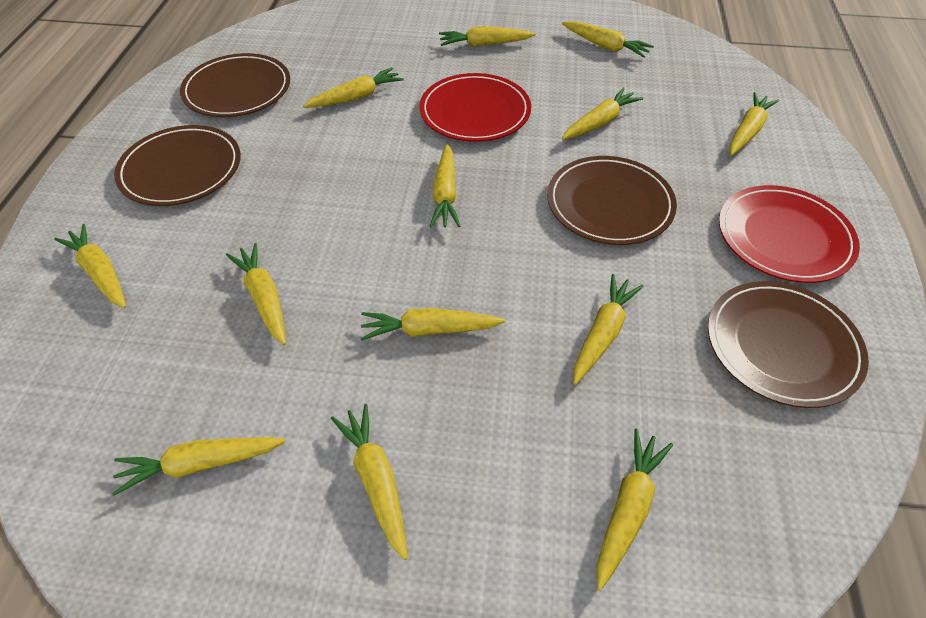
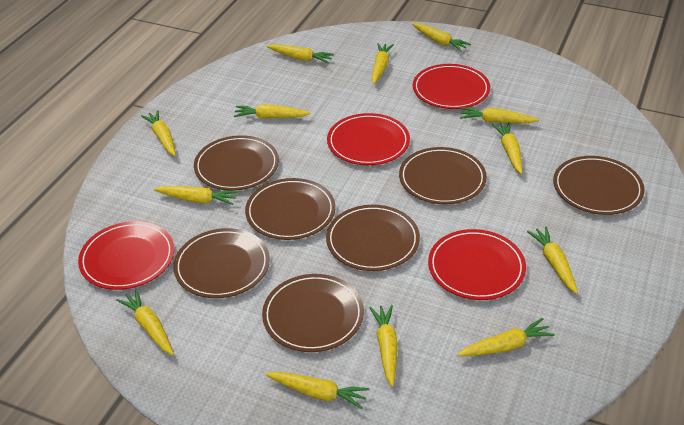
brown plate: 4 -> 7
red plate: 2 -> 4

